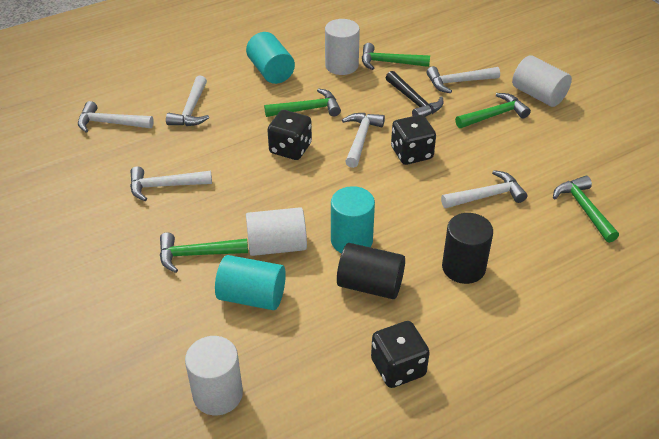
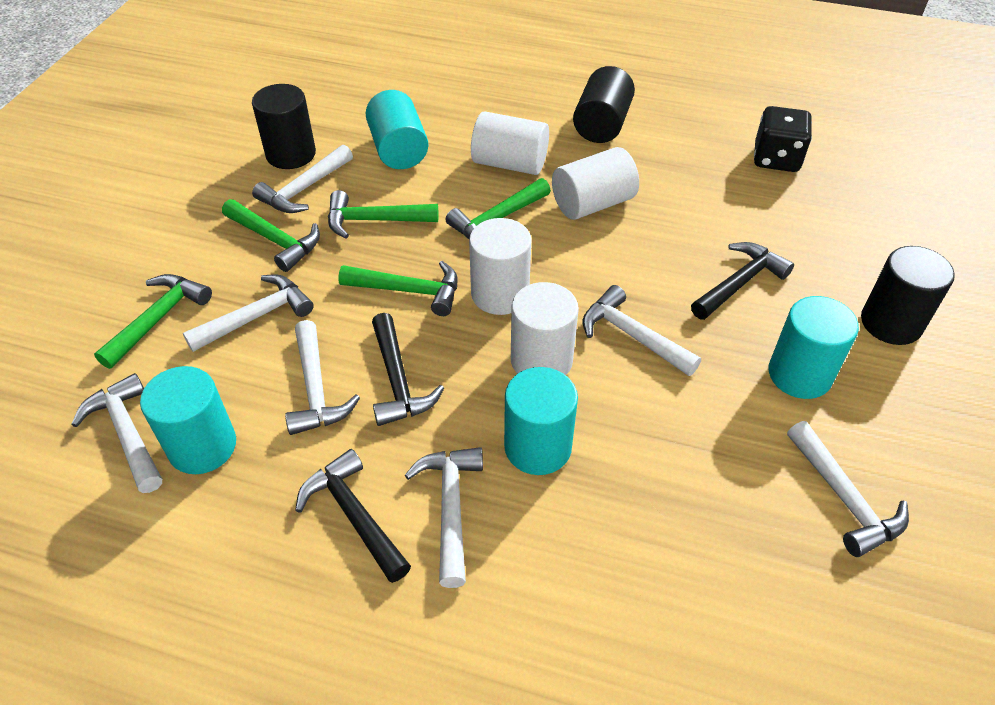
black cylinder: 2 -> 3
black dice: 3 -> 1
black hammer: 1 -> 3
turquoise cylinder: 3 -> 4
white hammer: 6 -> 7

